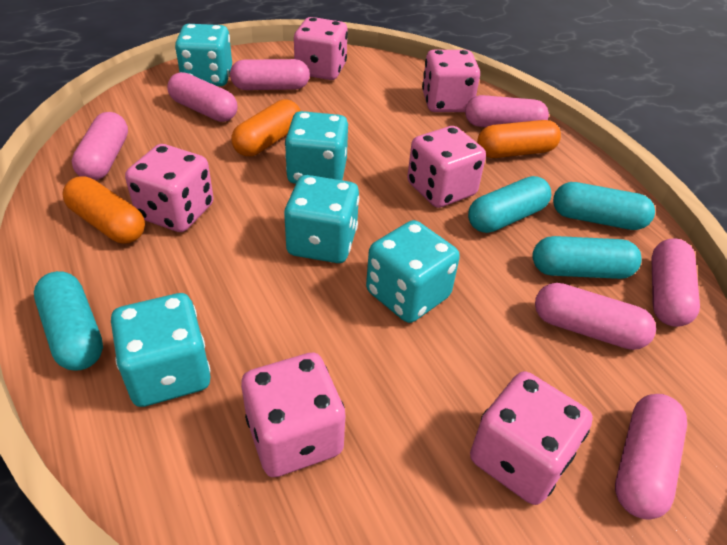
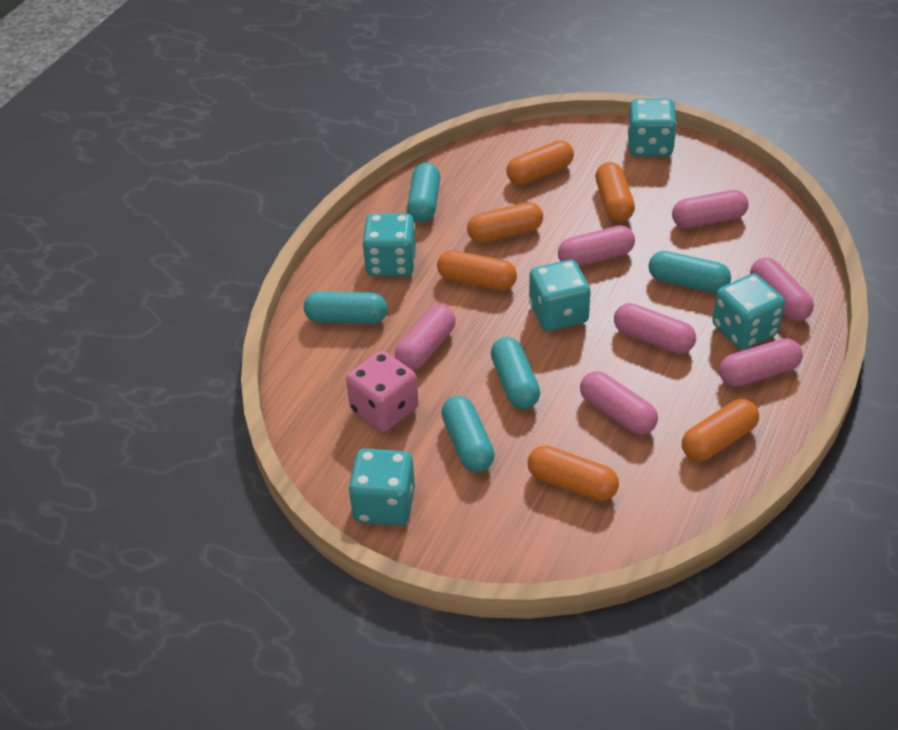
orange capsule: 3 -> 6
pink dice: 6 -> 1
turquoise capsule: 4 -> 5

